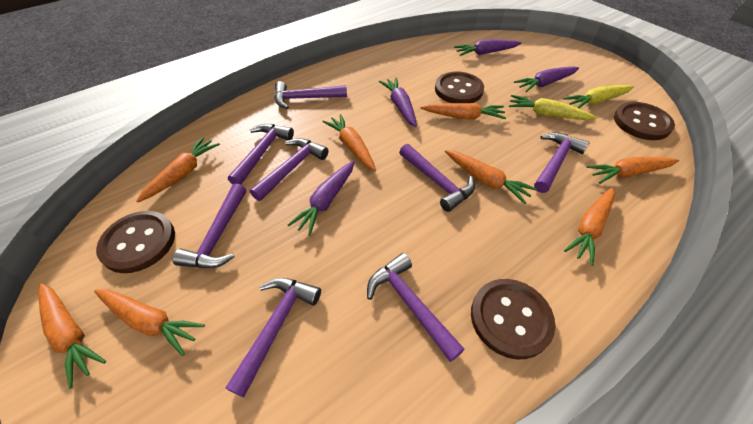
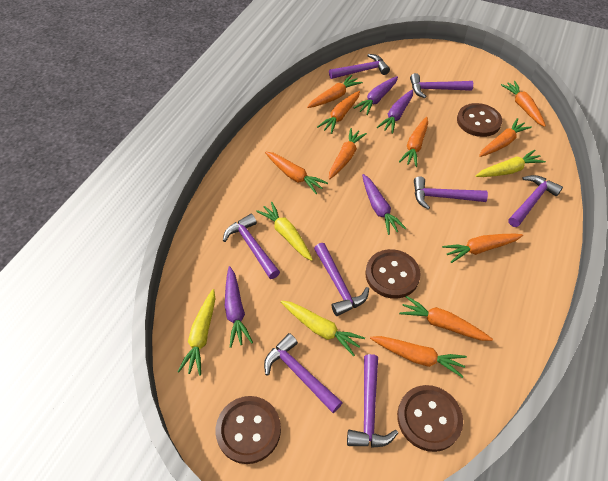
orange carrot: 8 -> 10
yellow carrot: 2 -> 4

